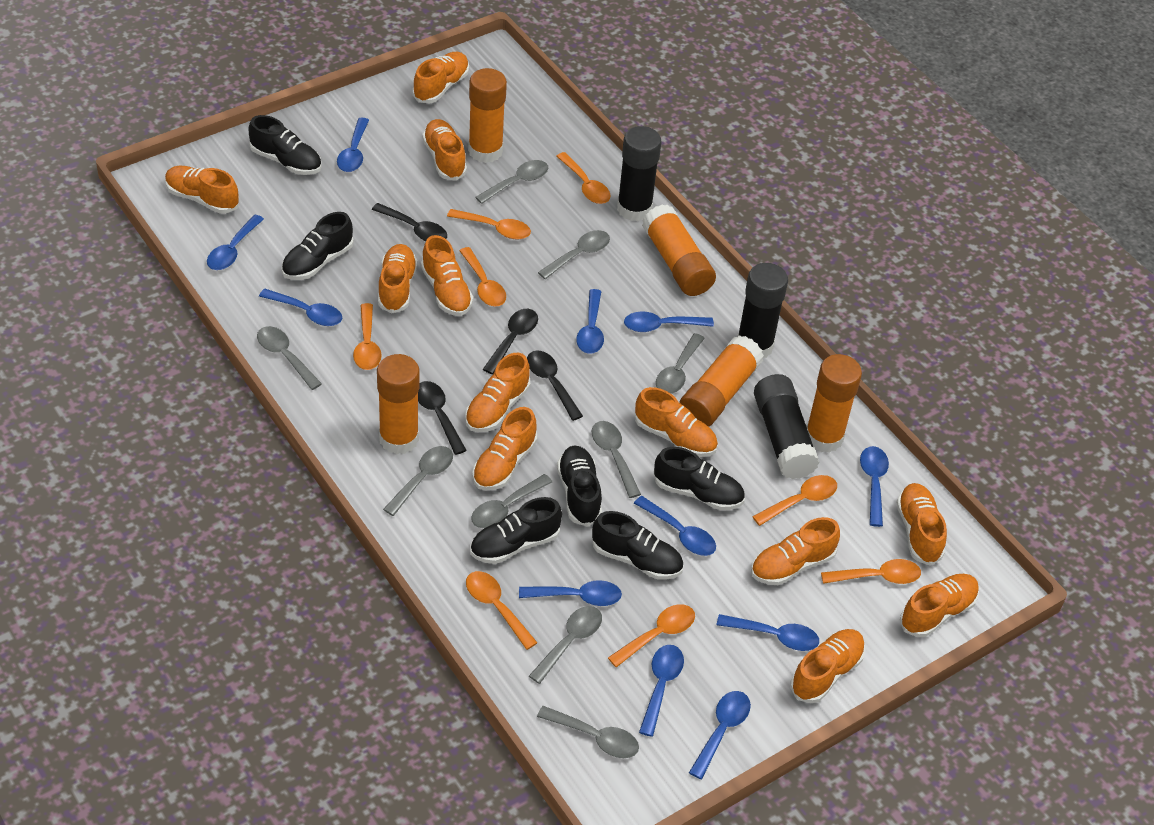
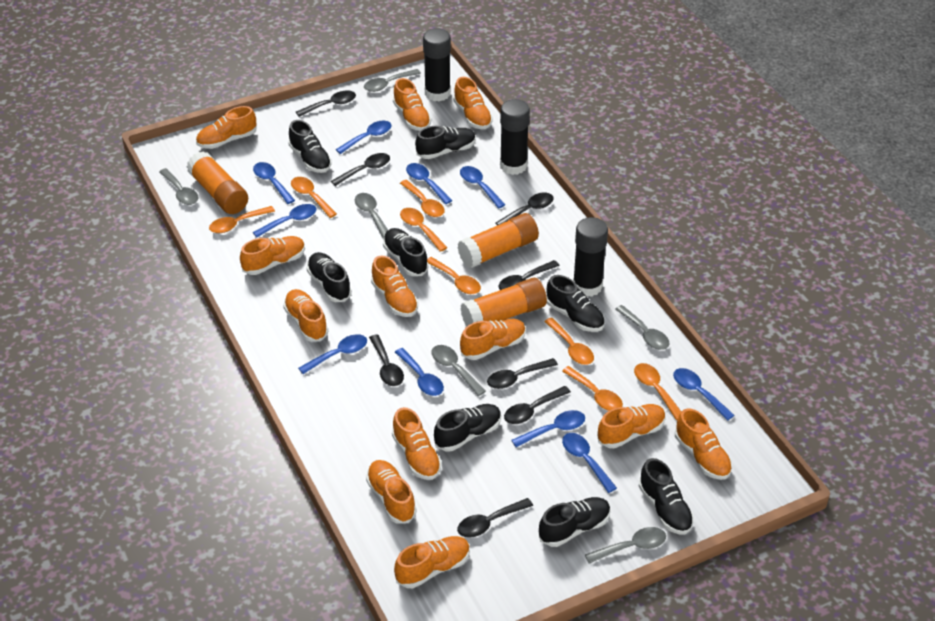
black shoe: 6 -> 8
black spoon: 4 -> 8
blue spoon: 11 -> 10
grey spoon: 9 -> 6
orange glue stick: 5 -> 3

